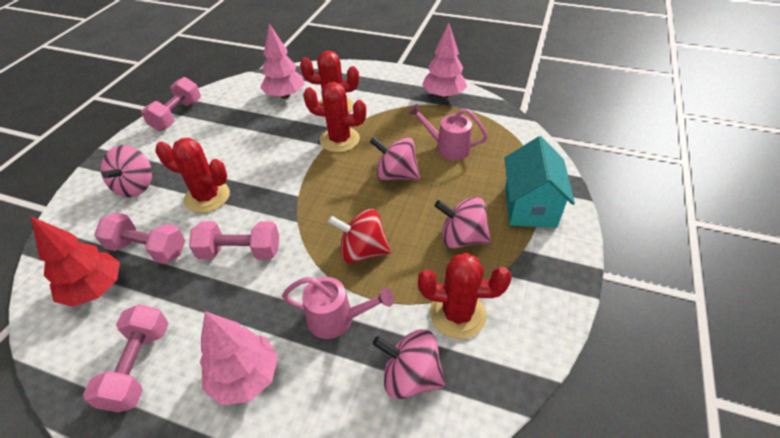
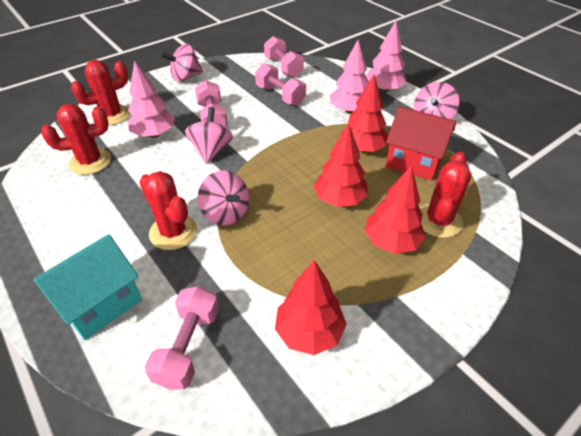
pink watering can: 2 -> 0
red house: 0 -> 1
red spinning top: 1 -> 0
red tree: 1 -> 4

